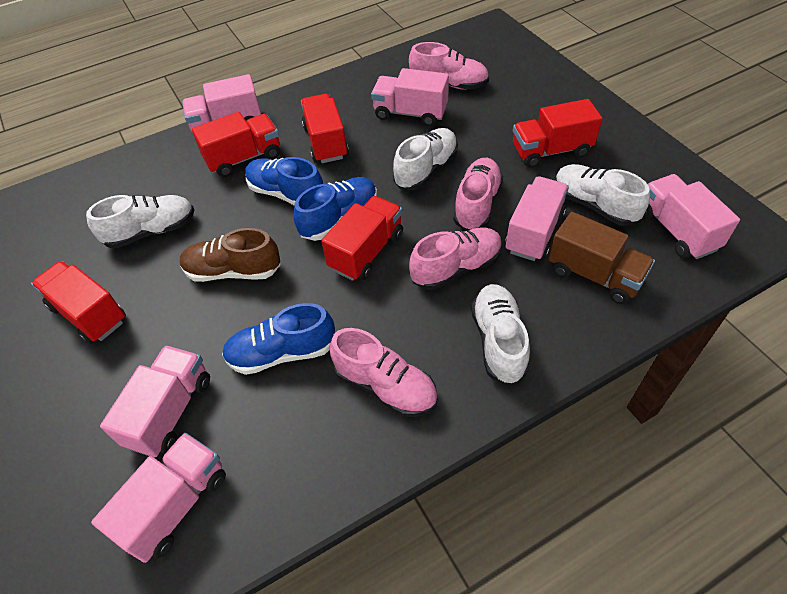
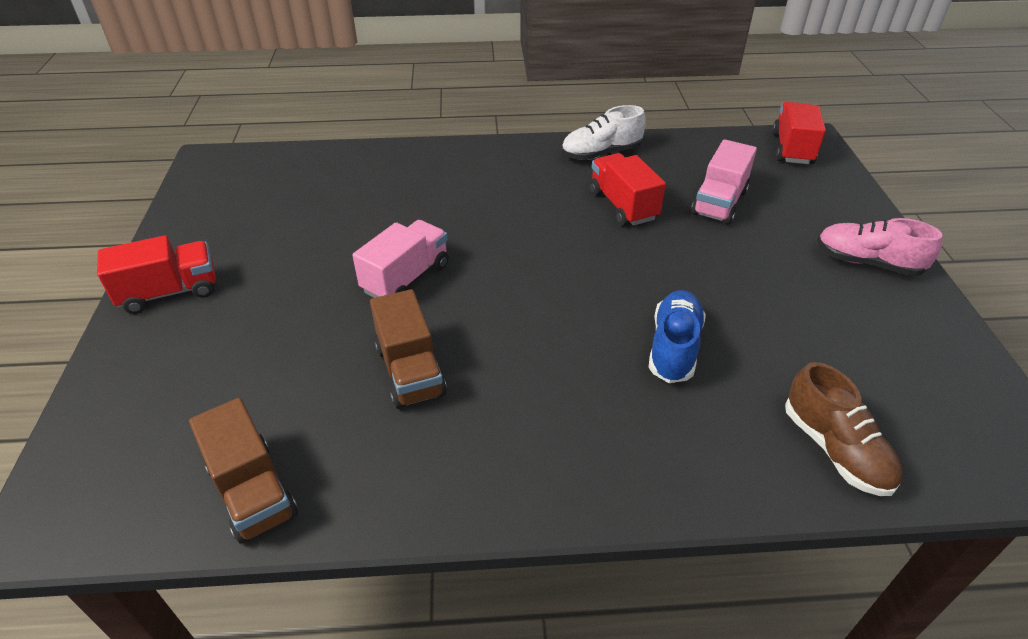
blue shoe: 3 -> 1
brown truck: 1 -> 2
pink shoe: 4 -> 1
pink truck: 6 -> 2
red truck: 5 -> 3
white shoe: 4 -> 1

